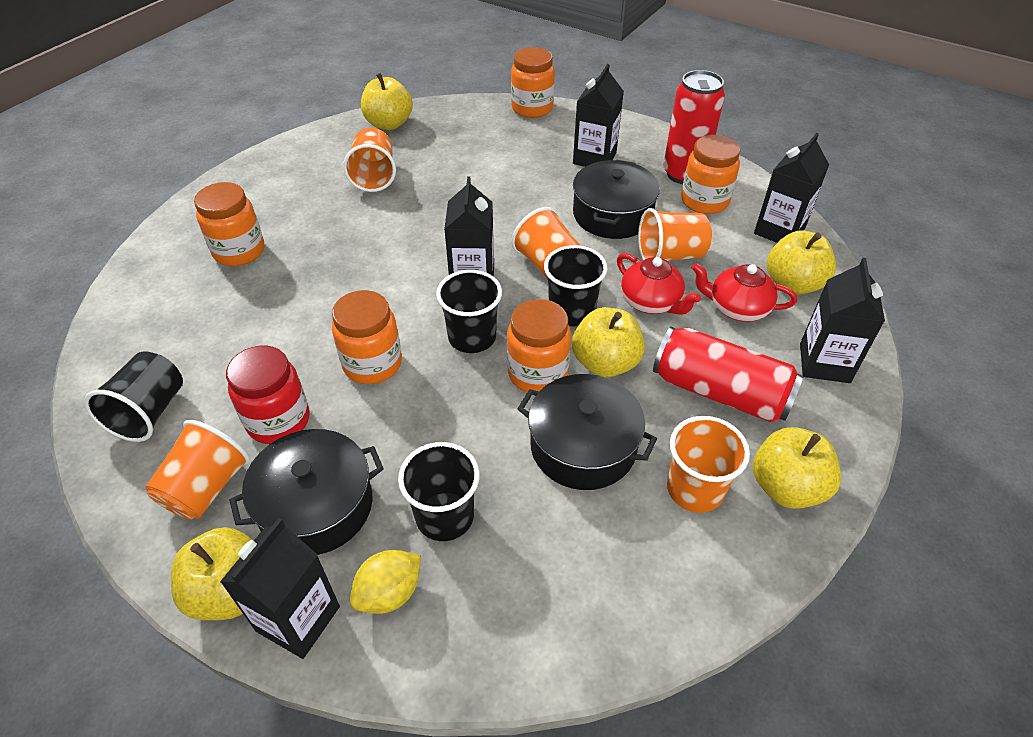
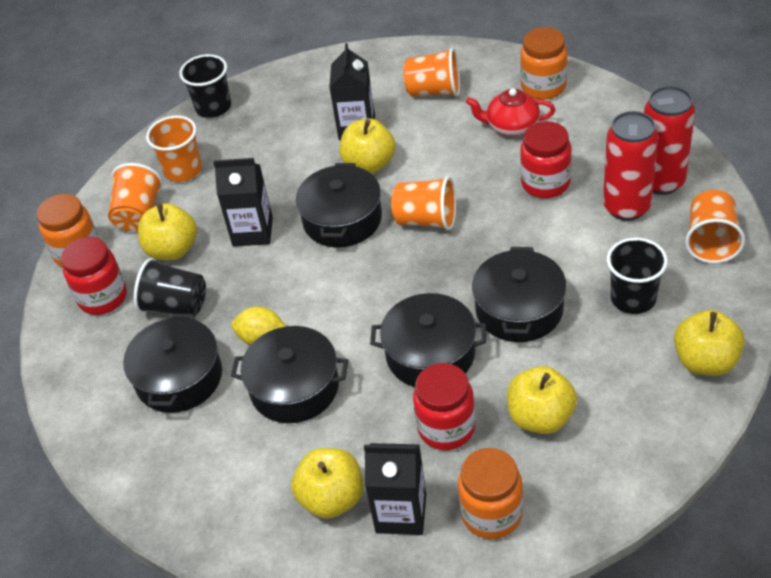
black carton: 5 -> 3
black cup: 4 -> 3
black pot: 3 -> 5
orange jar: 5 -> 3
red jar: 1 -> 3
red teapot: 2 -> 1

